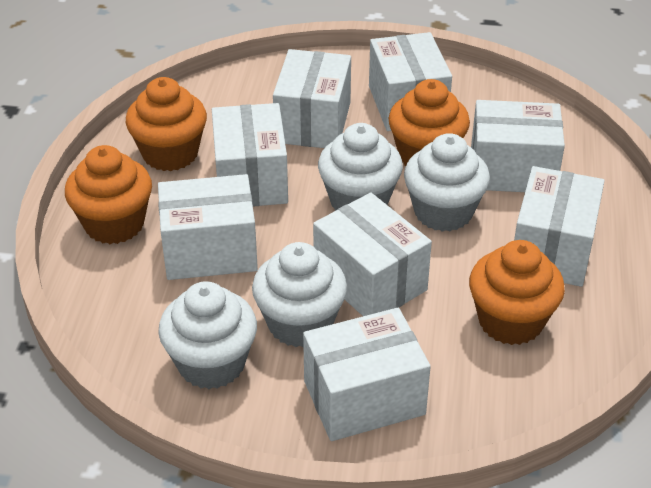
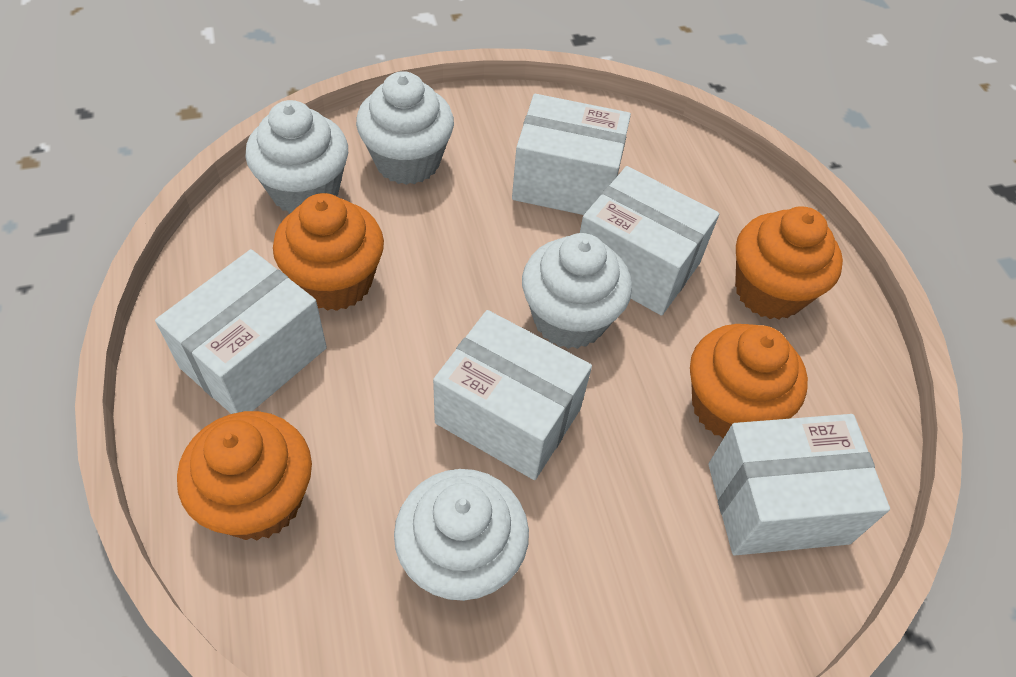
white box: 8 -> 5

